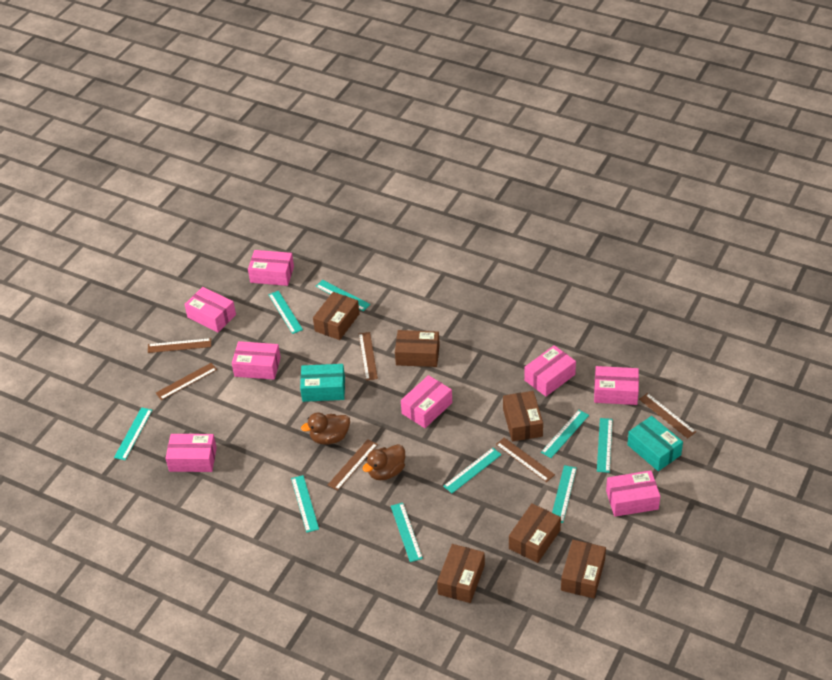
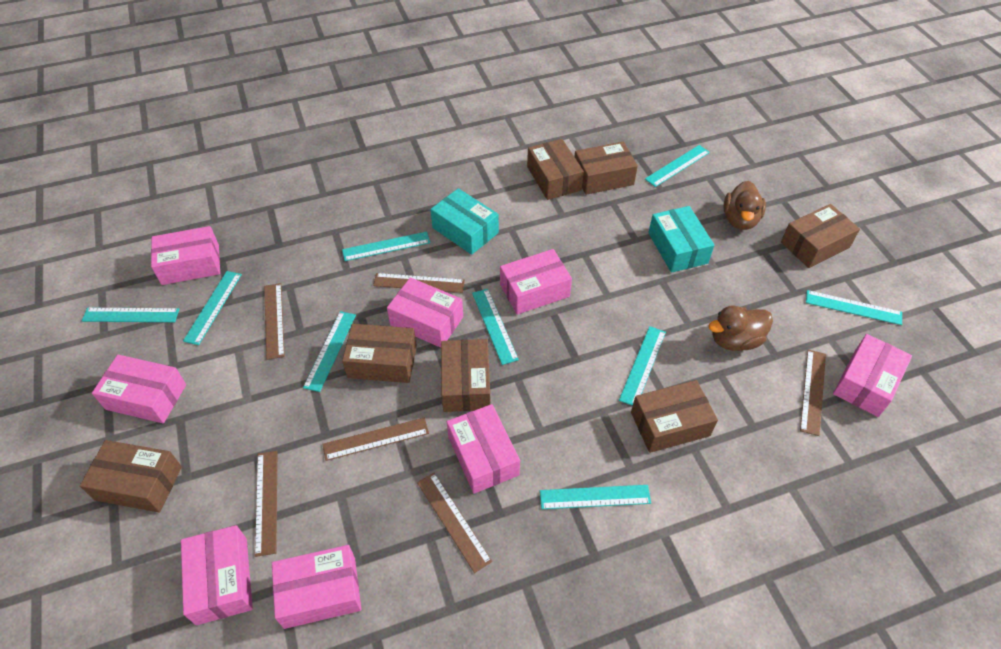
brown box: 6 -> 7

